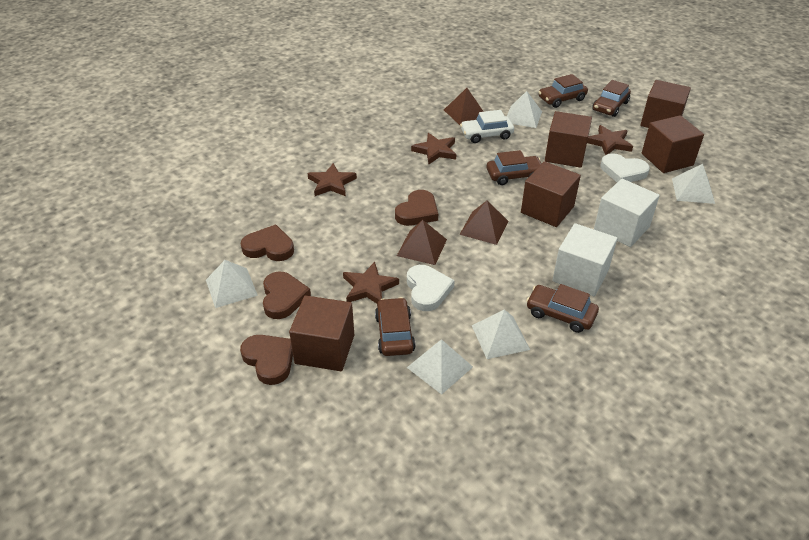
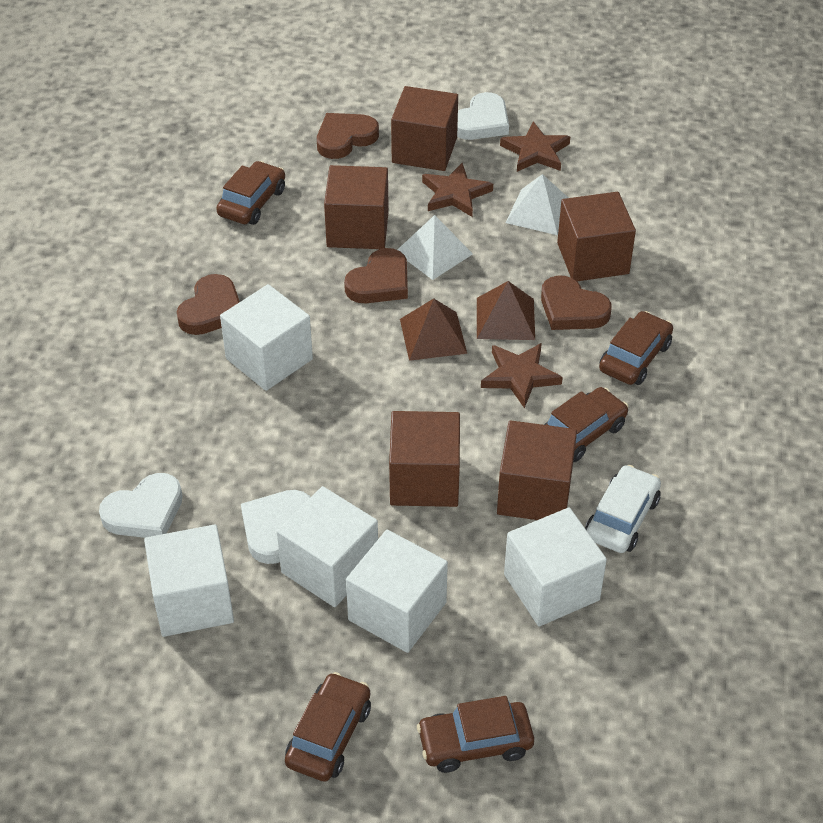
brown pyramid: 3 -> 2
brown star: 4 -> 3
white cube: 2 -> 5
white heart: 2 -> 3
white pyramid: 5 -> 2

